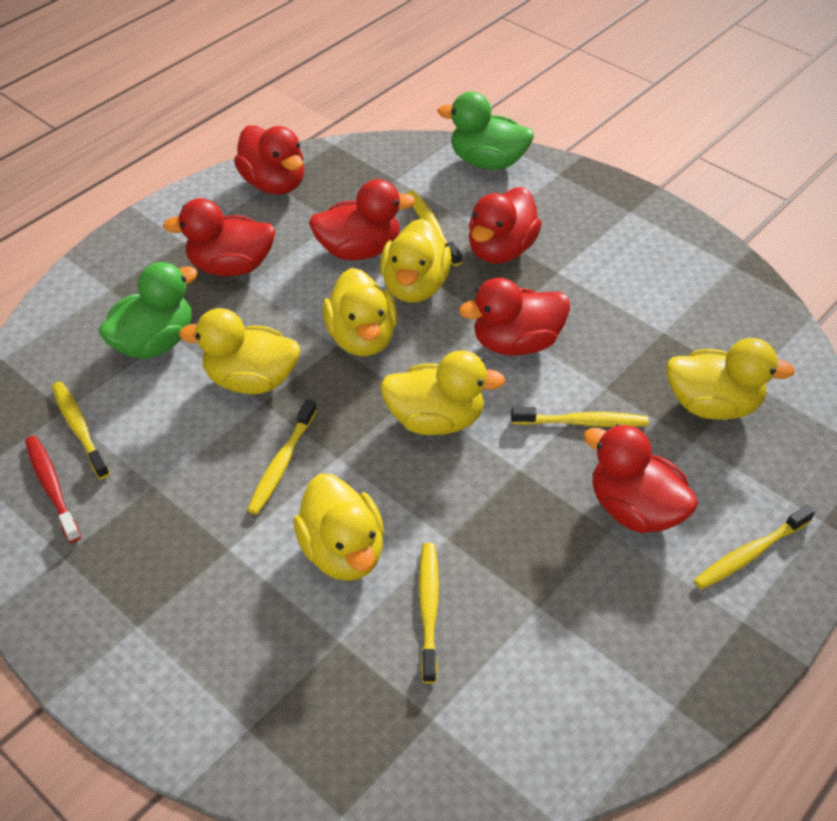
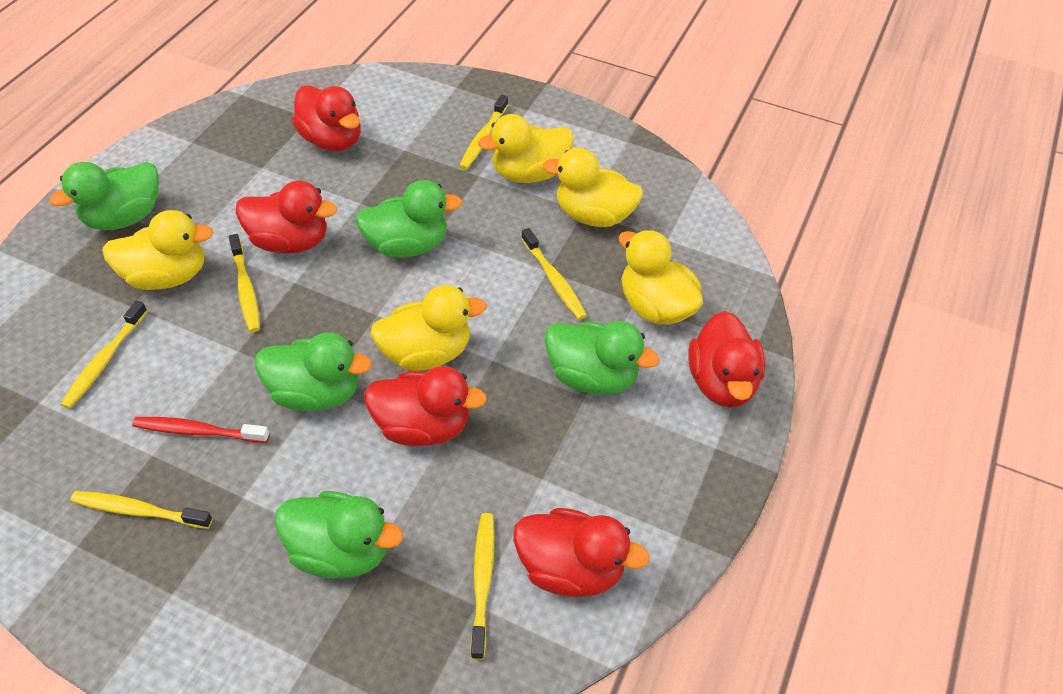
green duck: 2 -> 5
red duck: 6 -> 5
yellow duck: 6 -> 5

